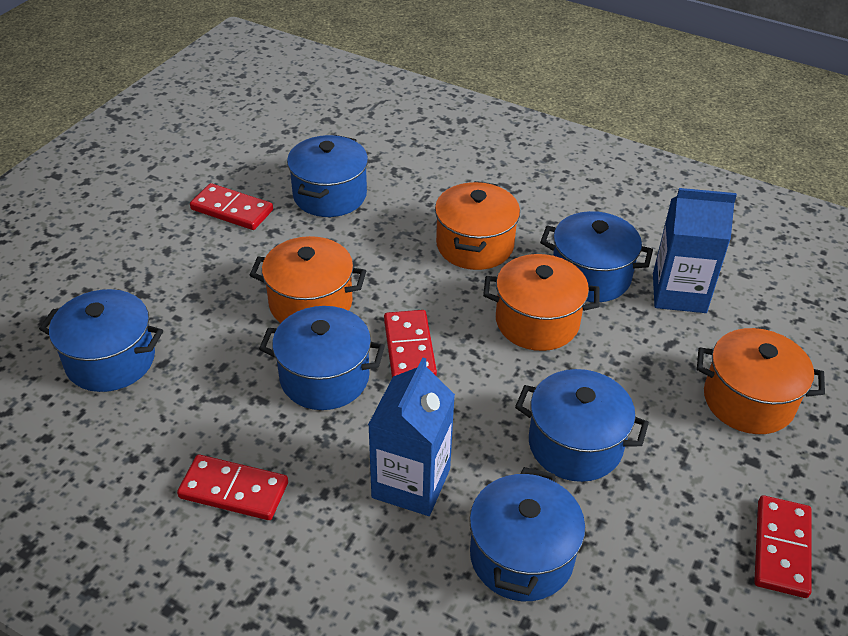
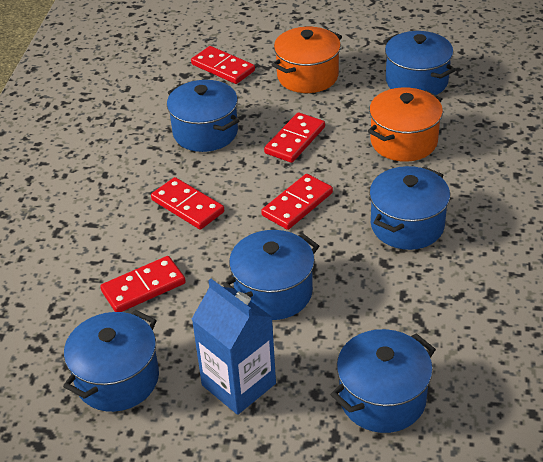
blue carton: 2 -> 1
orange pot: 4 -> 2
red domino: 4 -> 5

